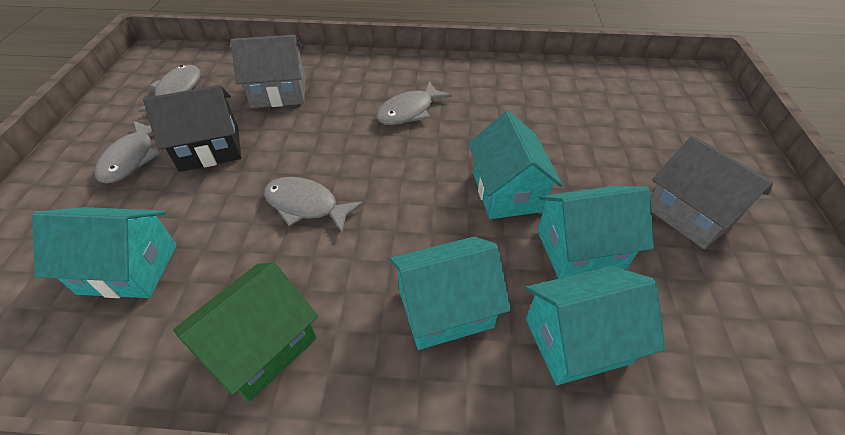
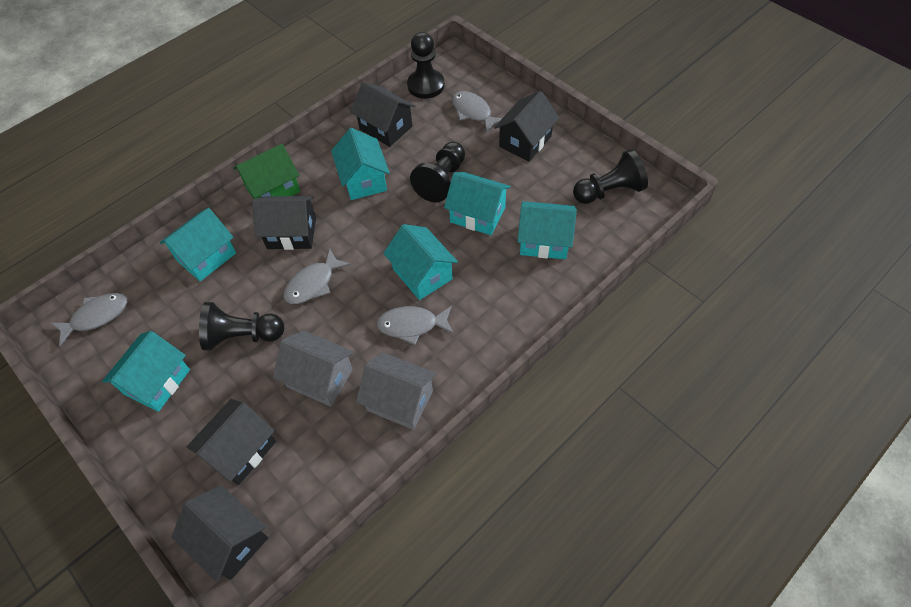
black house: 1 -> 5
black pawn: 0 -> 4
turquoise house: 5 -> 6

